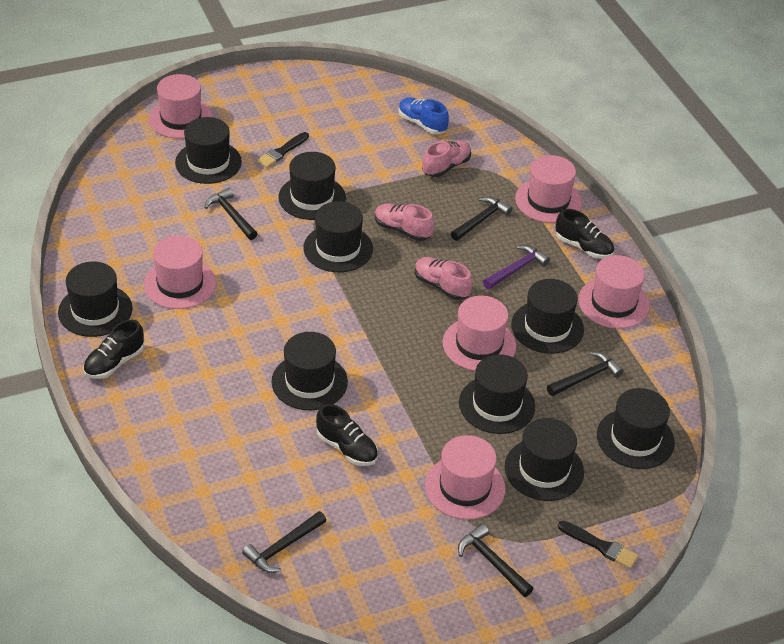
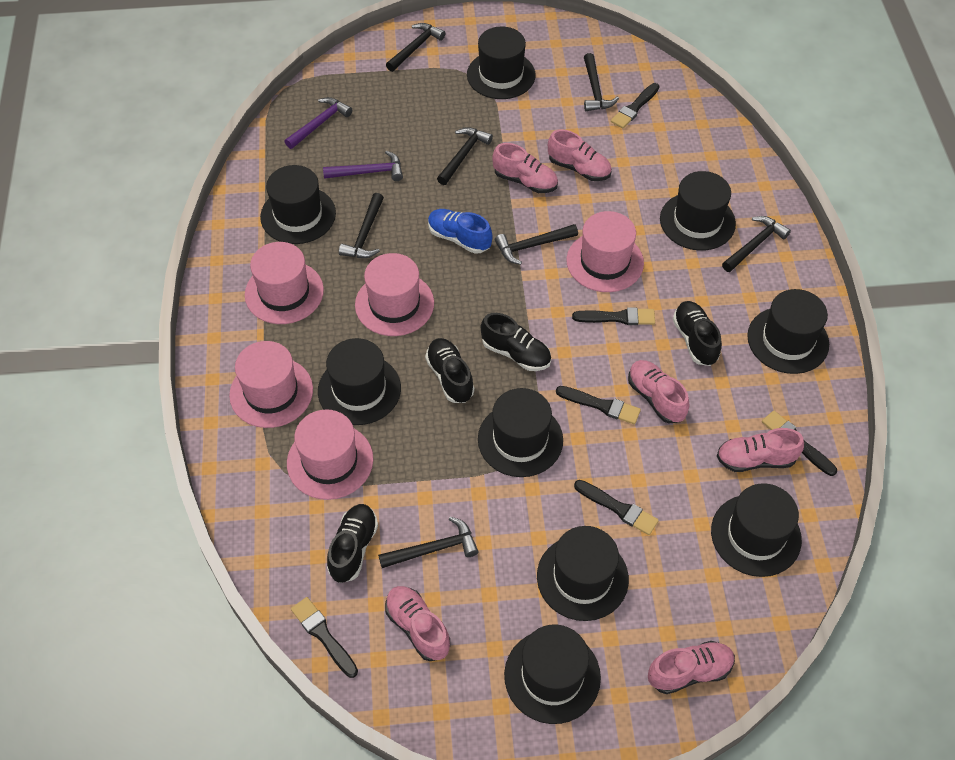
black brush: 2 -> 6
black hammer: 5 -> 7
black shoe: 3 -> 4
pink hat: 6 -> 5
pink shoe: 3 -> 6
purple hammer: 1 -> 2

